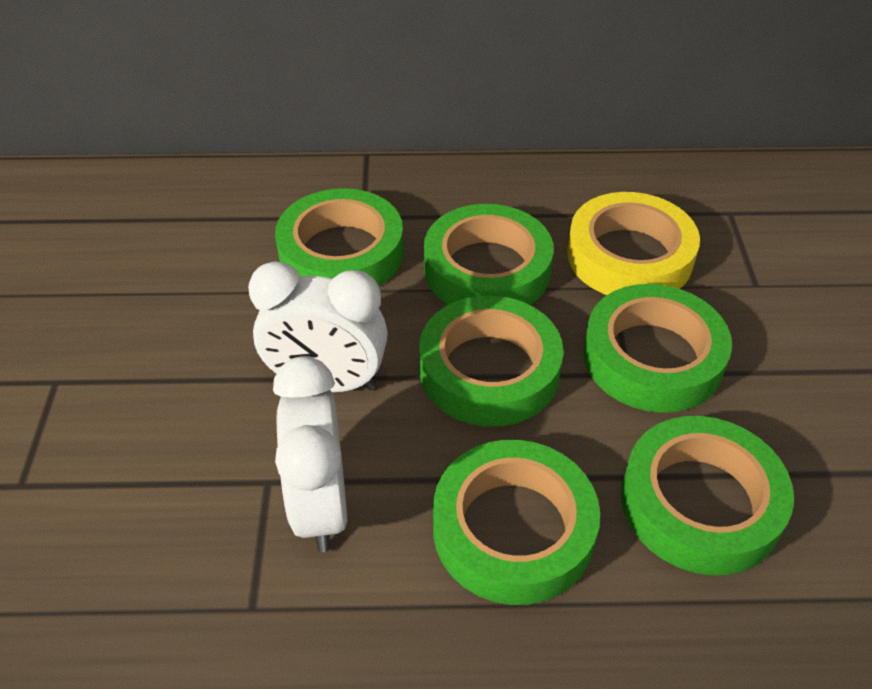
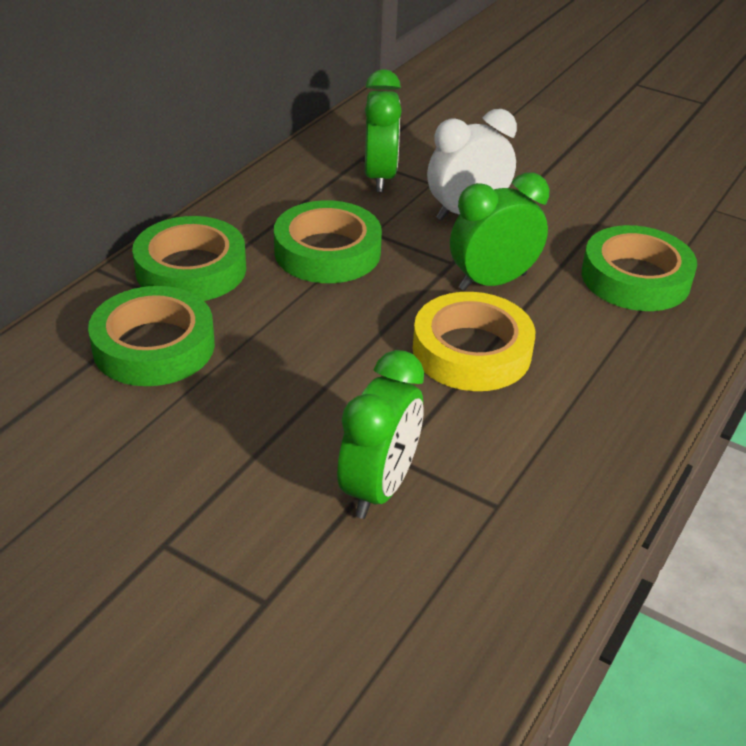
green clock: 0 -> 3
green tape: 6 -> 4
white clock: 2 -> 1

